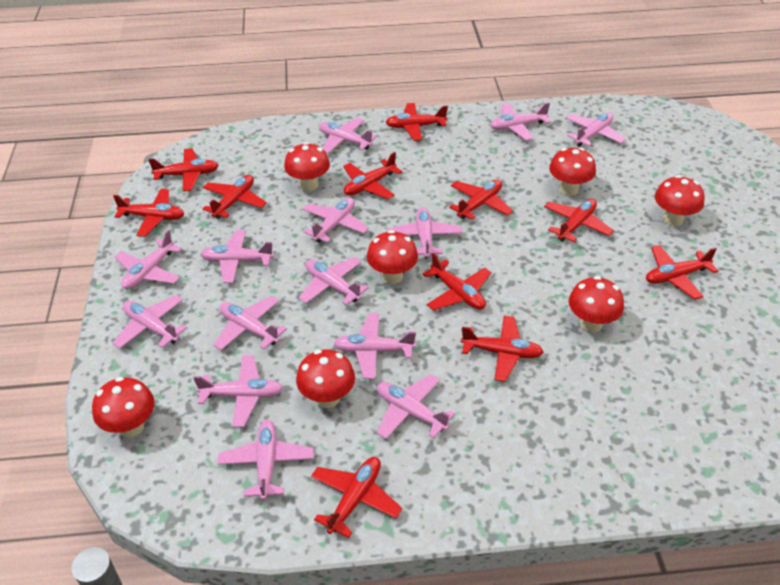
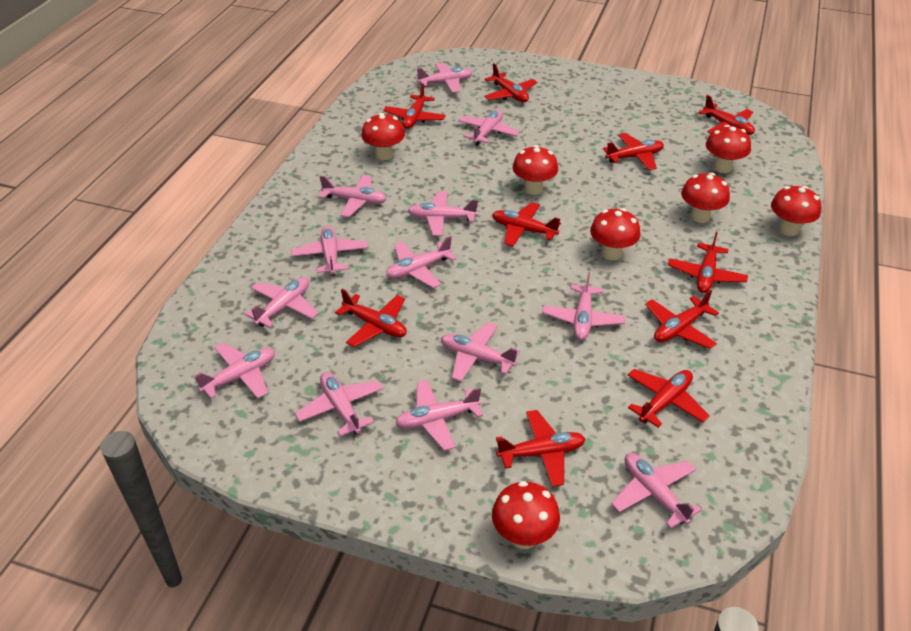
pink plane: 14 -> 13
red plane: 11 -> 10

